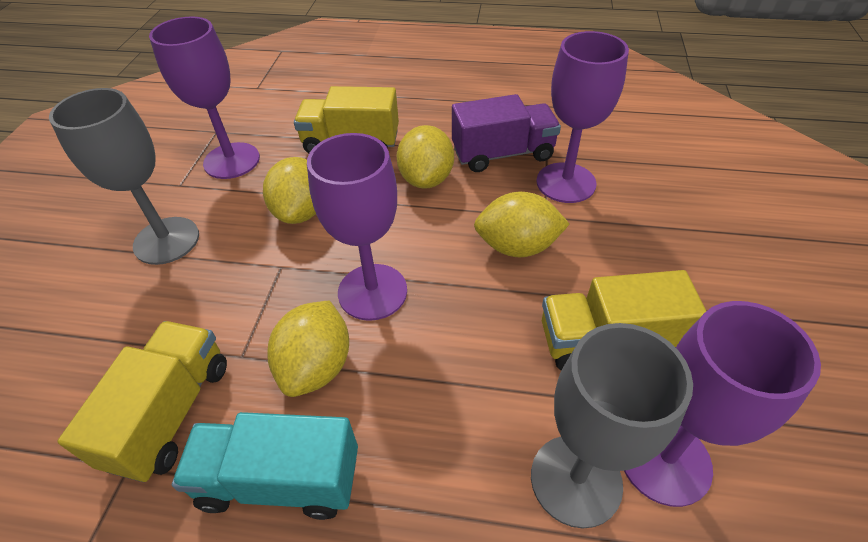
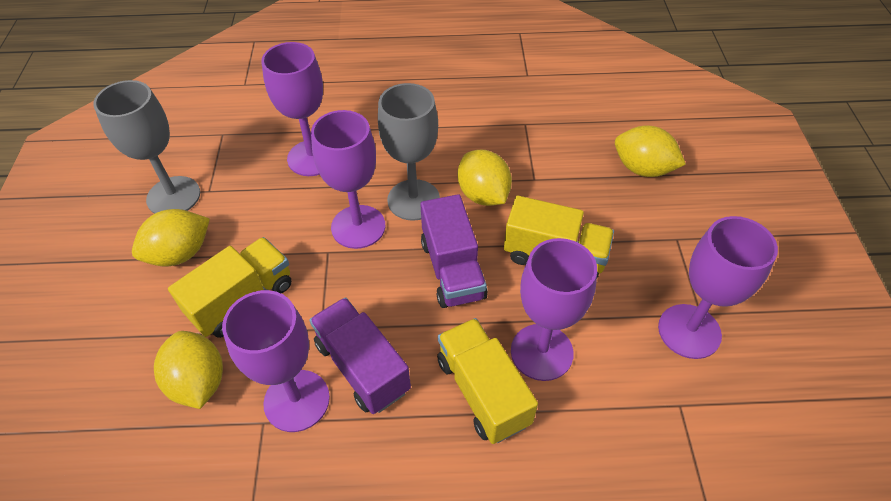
purple goblet: 4 -> 5
purple truck: 1 -> 2
turquoise truck: 1 -> 0

